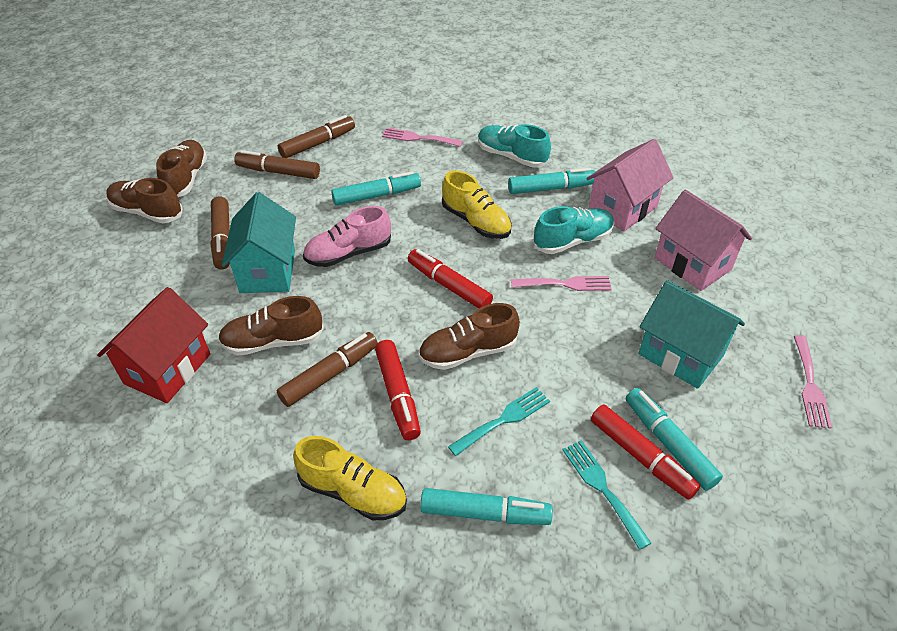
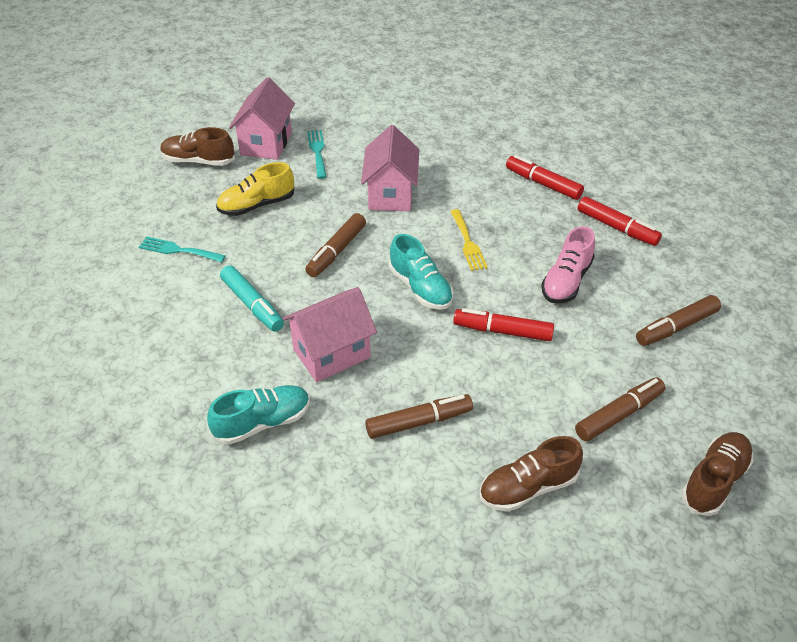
brown shoe: 4 -> 3
pink fork: 3 -> 0
pink house: 2 -> 3
red house: 1 -> 0
turquoise house: 2 -> 0
turquoise marker: 4 -> 1
yellow fork: 0 -> 1
yellow shoe: 2 -> 1

